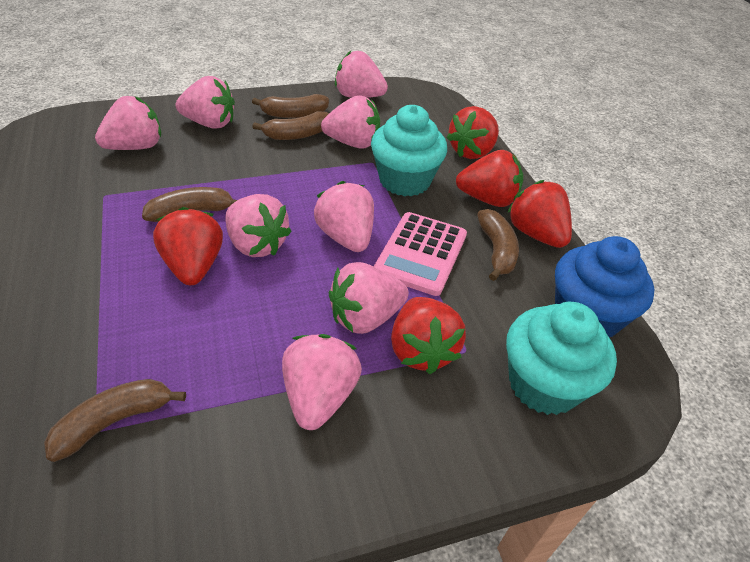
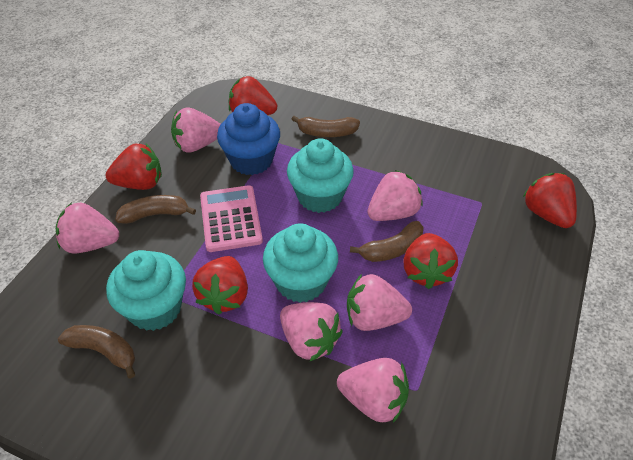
brown banana: 5 -> 4
pink strawberry: 8 -> 6
turquoise cupcake: 2 -> 3

